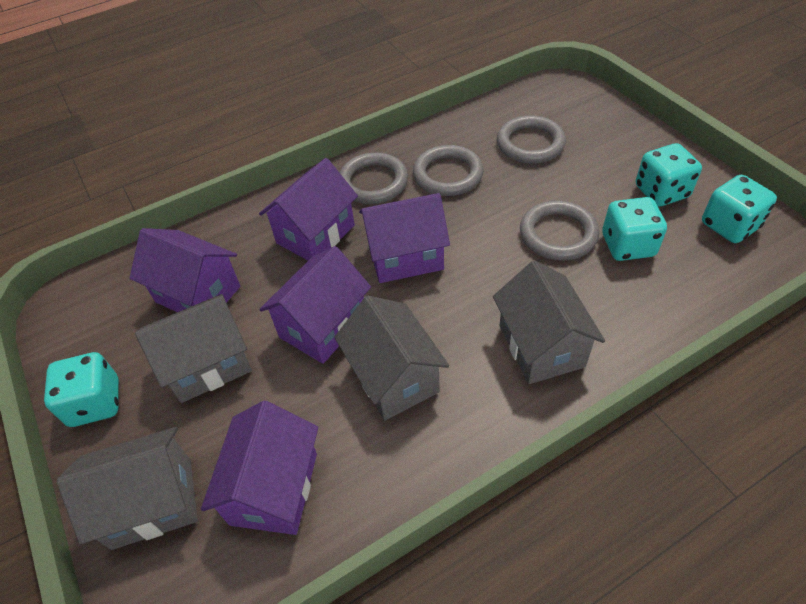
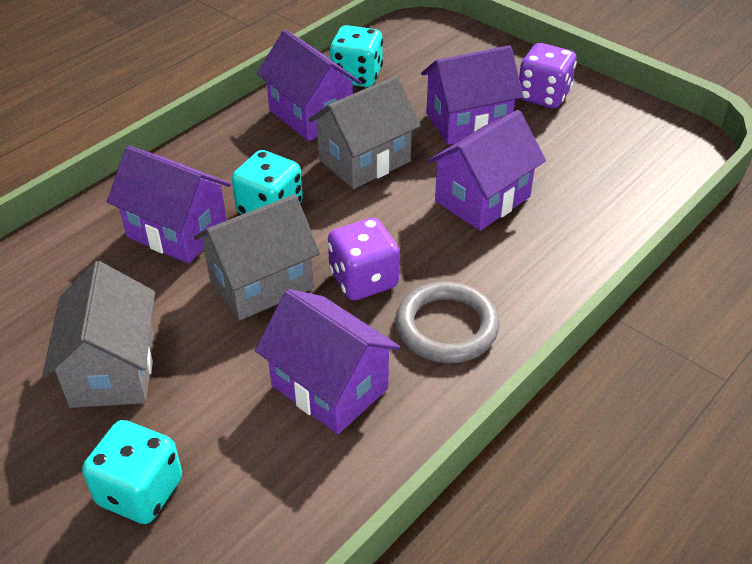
grey house: 4 -> 3
grey ring: 4 -> 1
purple dice: 0 -> 2
turquoise dice: 4 -> 3

